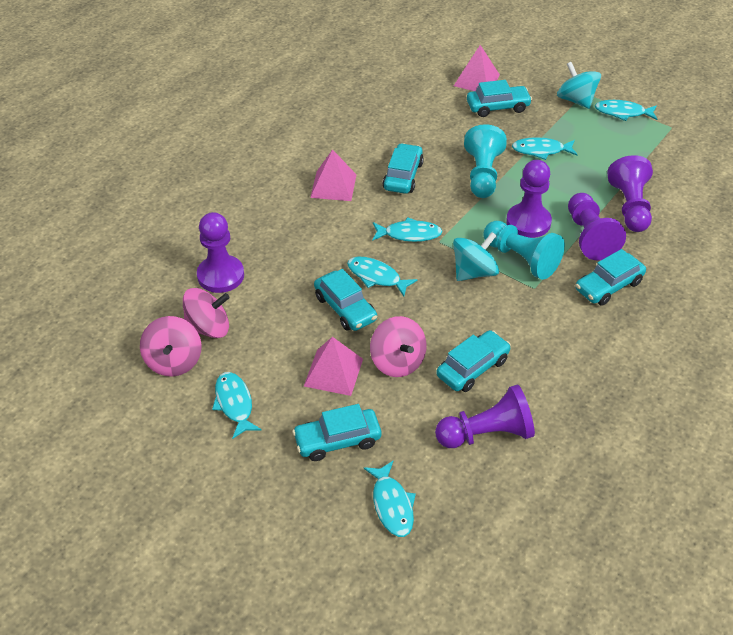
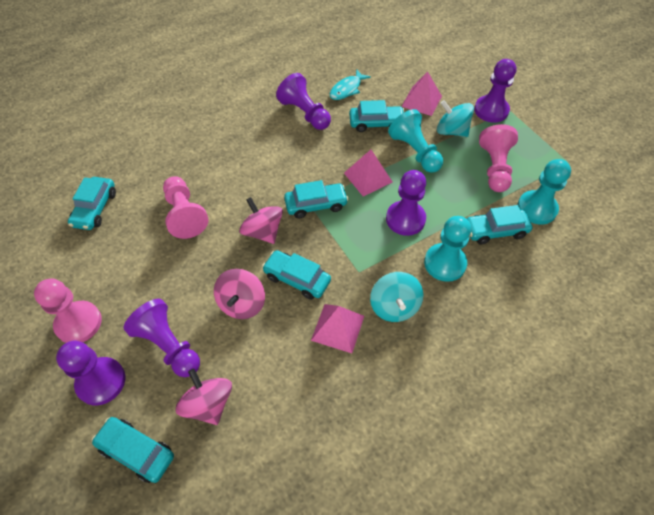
pink pawn: 0 -> 3
turquoise fish: 6 -> 1
turquoise pawn: 2 -> 3

